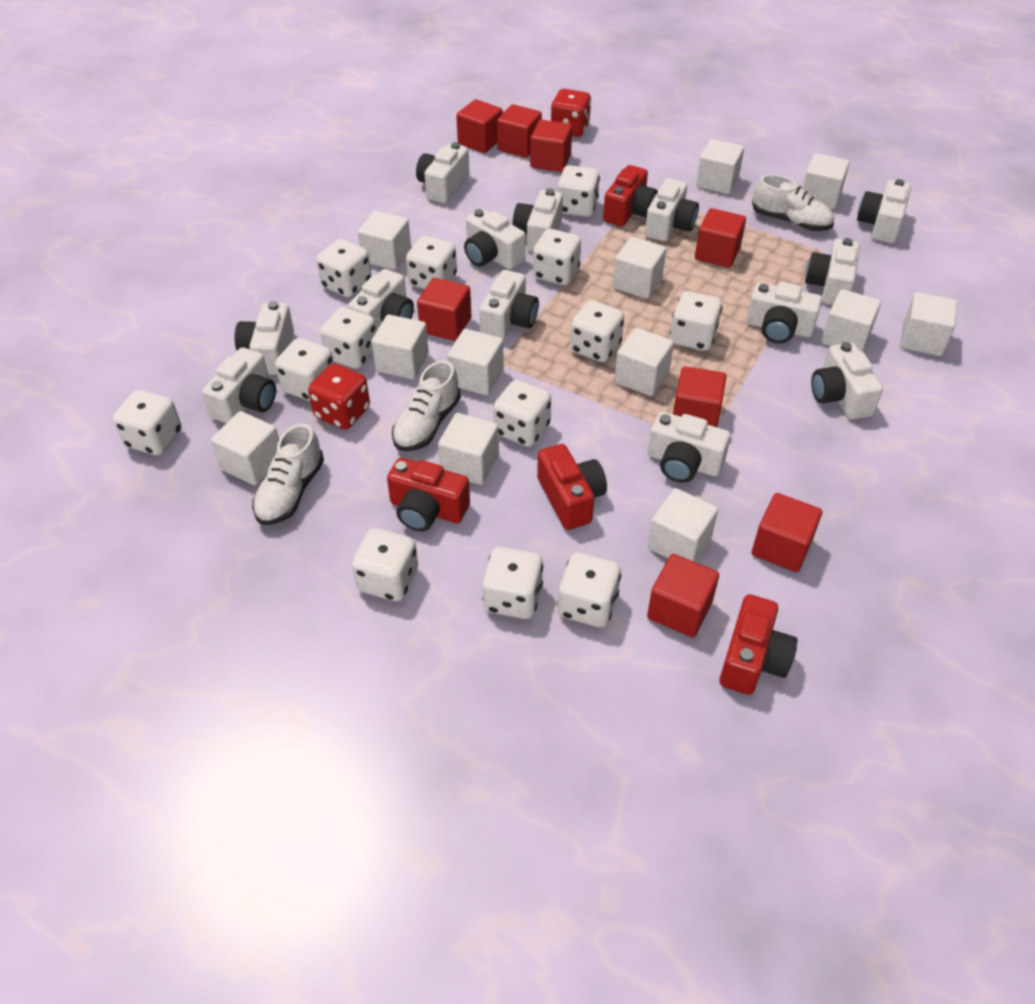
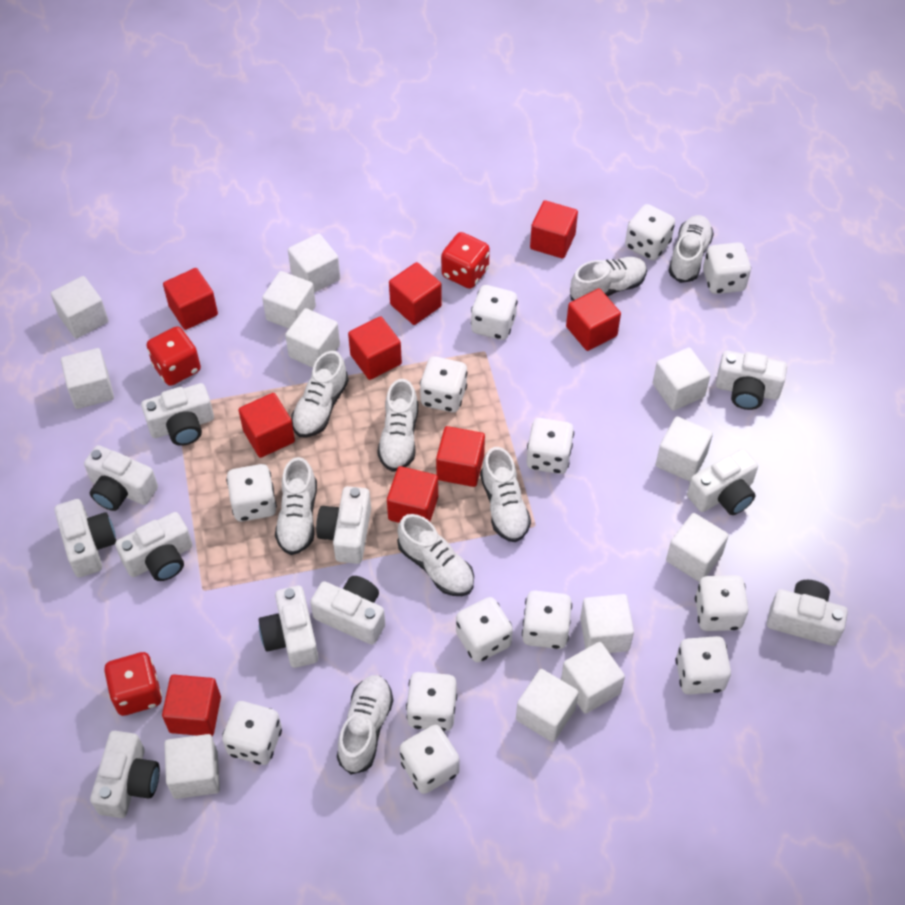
red camera: 4 -> 0
red cube: 8 -> 9
red dice: 2 -> 3
white camera: 13 -> 11
white shoe: 3 -> 8

